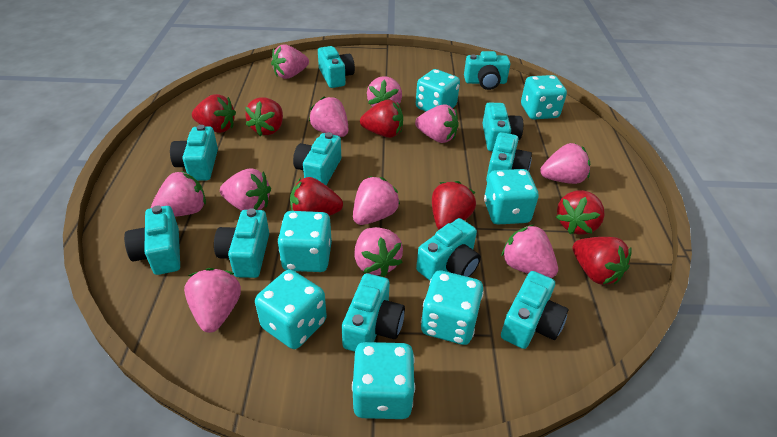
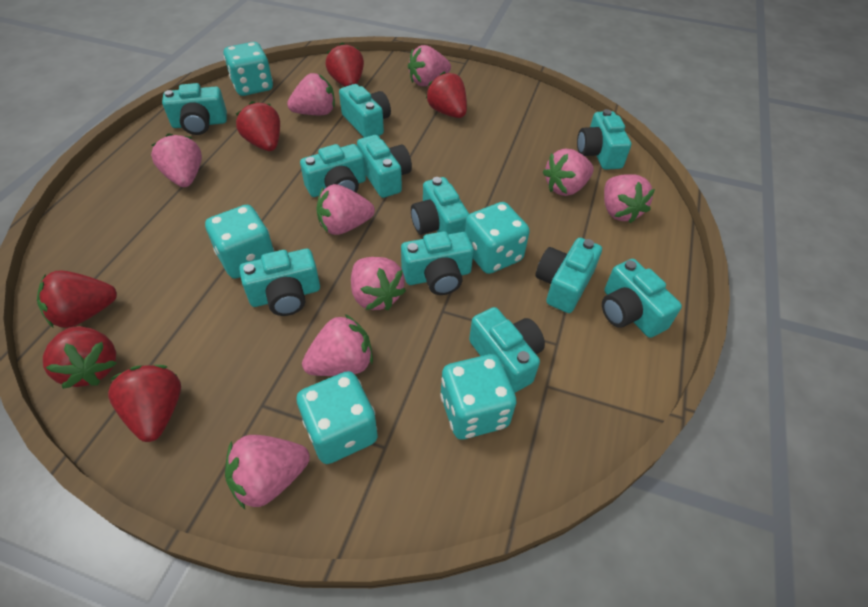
pink strawberry: 11 -> 9
red strawberry: 7 -> 6
turquoise dice: 7 -> 5

